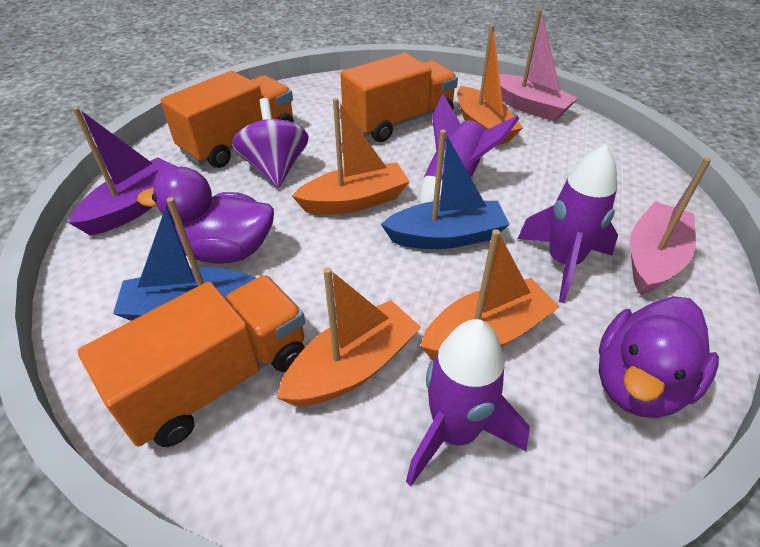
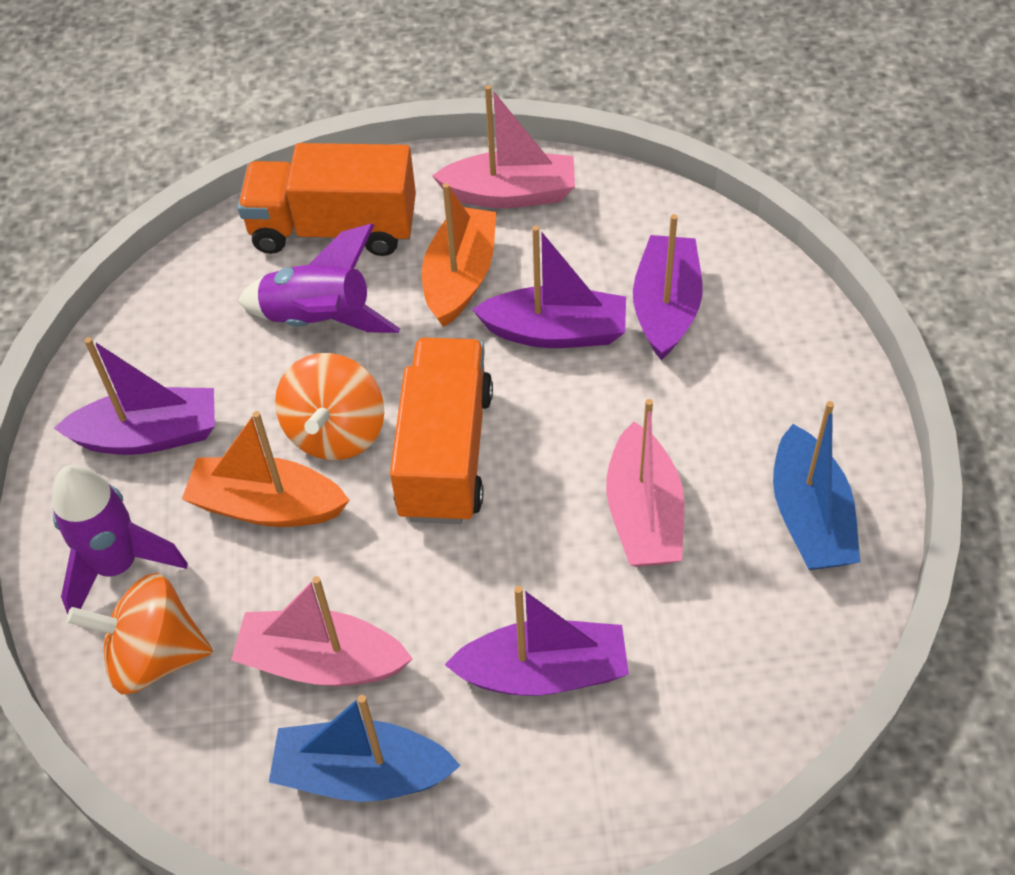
orange boat: 4 -> 2
orange spinning top: 0 -> 2
orange truck: 3 -> 2
pink boat: 2 -> 3
purple boat: 1 -> 4
purple duck: 2 -> 0
purple rocket: 3 -> 2
purple spinning top: 1 -> 0

